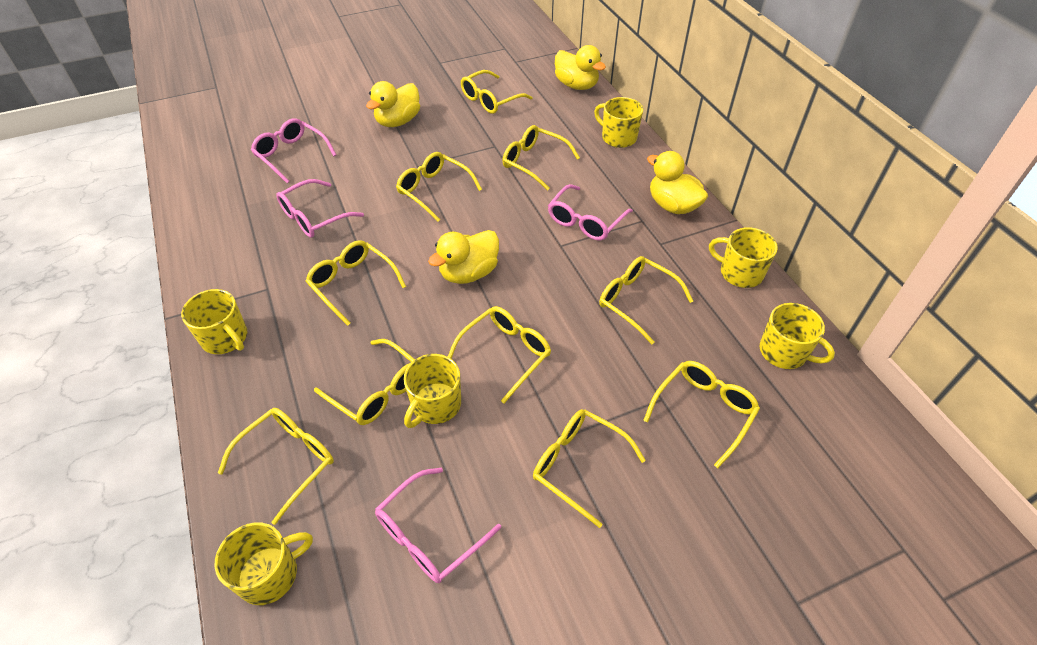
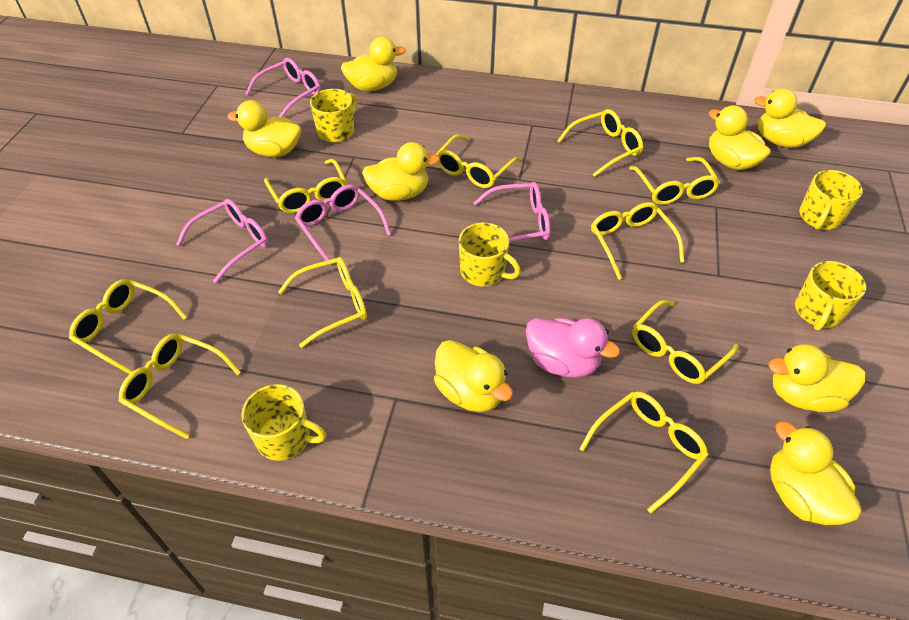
pink duck: 0 -> 1
yellow duck: 4 -> 8
yellow mug: 6 -> 5

